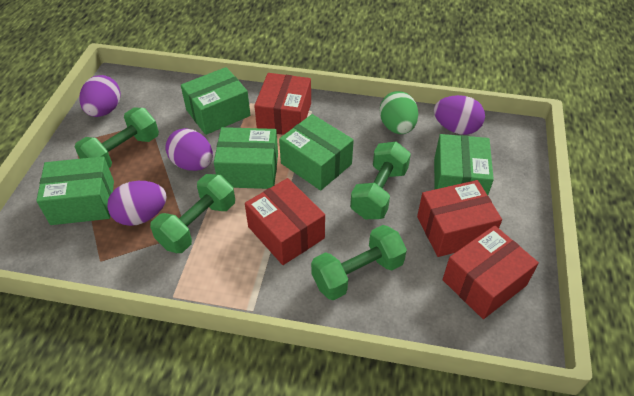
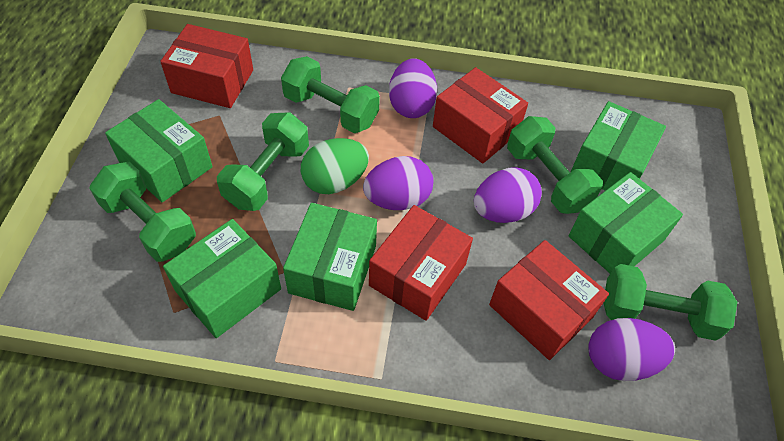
green dumbbell: 4 -> 5

